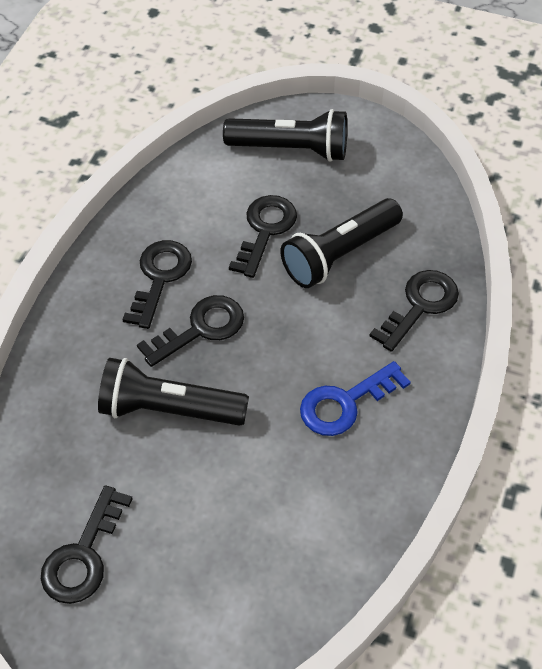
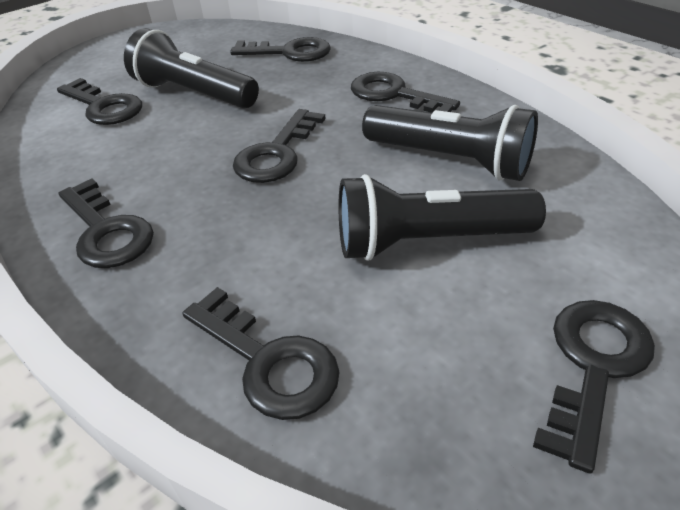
black key: 5 -> 7
blue key: 1 -> 0

